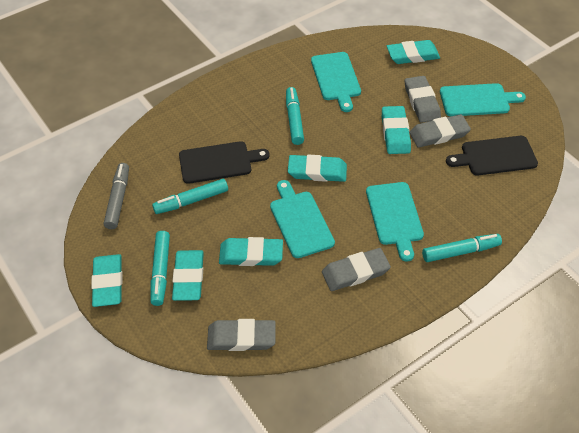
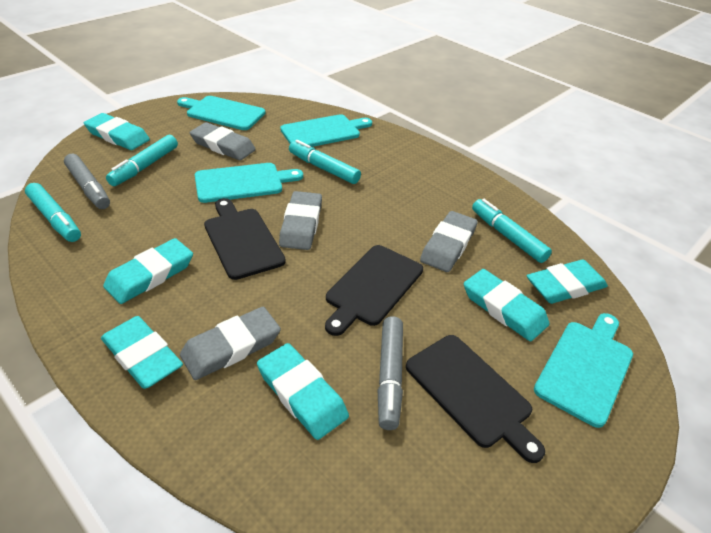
black cutting board: 2 -> 3
grey marker: 1 -> 2

